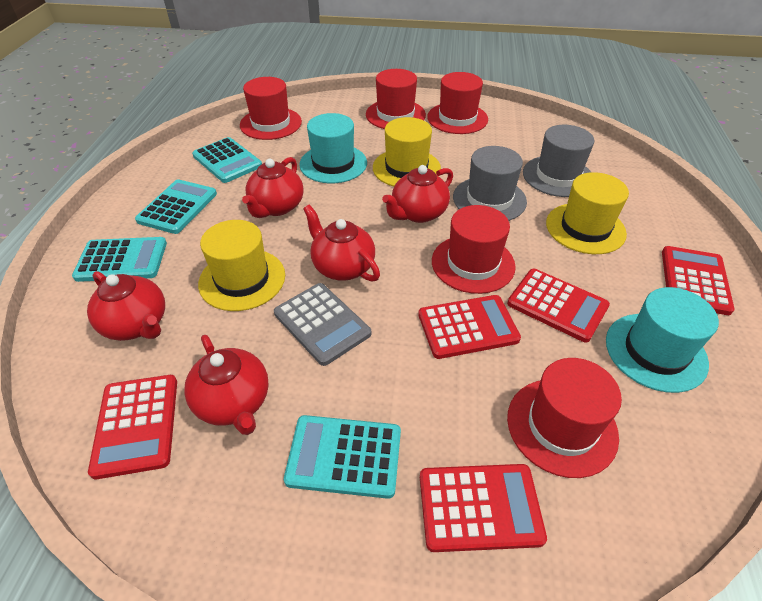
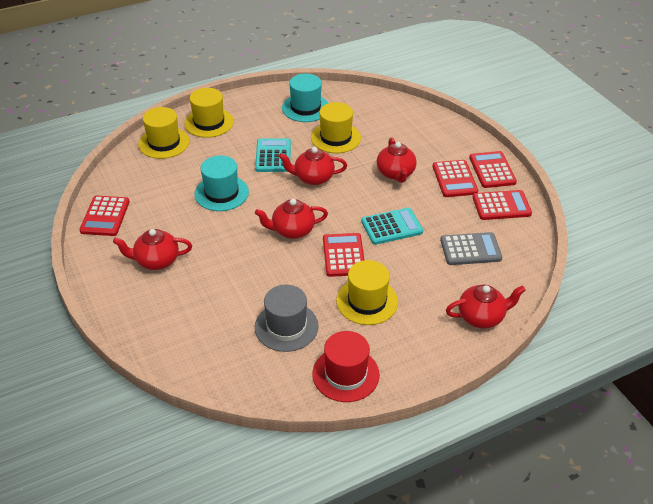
grey hat: 2 -> 1
red hat: 5 -> 1
turquoise calculator: 4 -> 2
yellow hat: 3 -> 4

